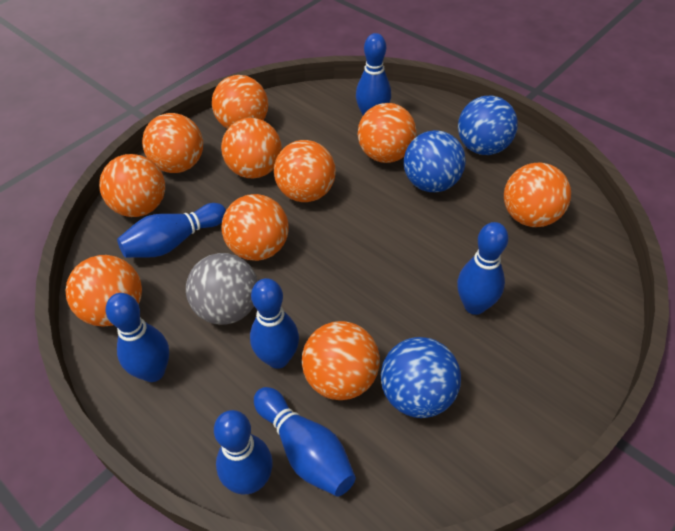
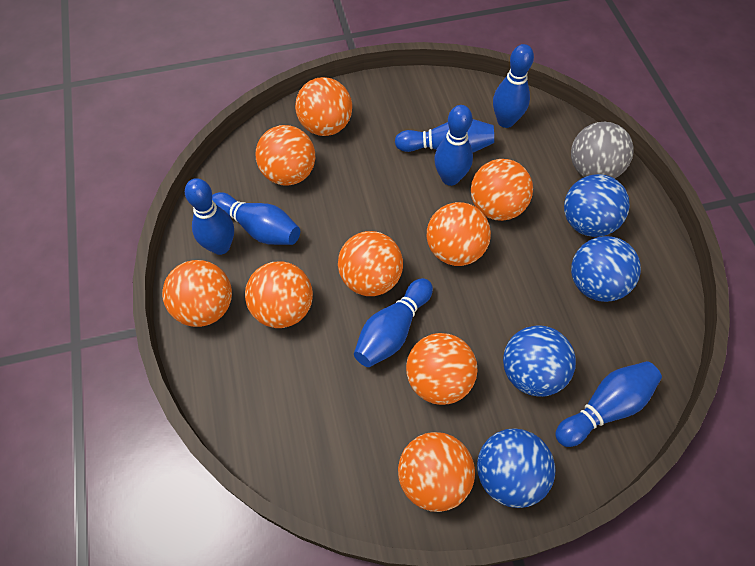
blue ball: 3 -> 4
orange ball: 10 -> 9

